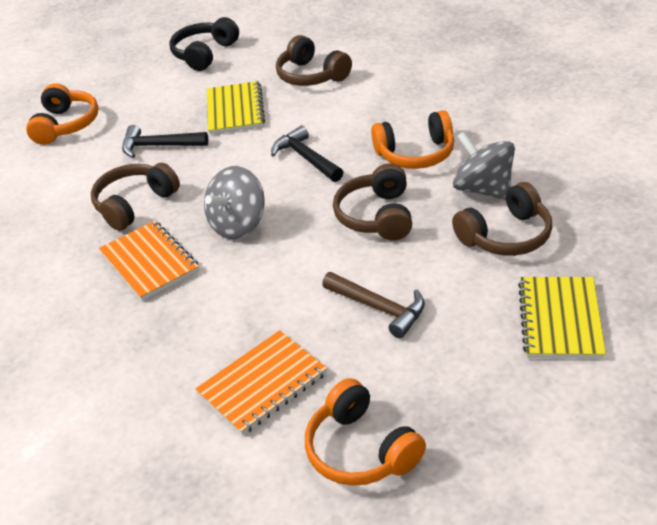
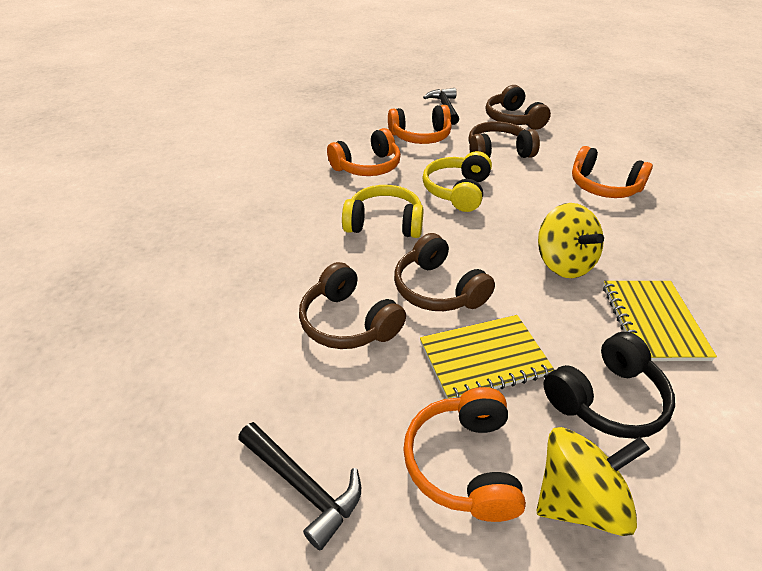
brown hammer: 1 -> 0
grey spinning top: 2 -> 0
orange headphones: 3 -> 4
orange notebook: 2 -> 0
yellow headphones: 0 -> 2
yellow spinning top: 0 -> 2

